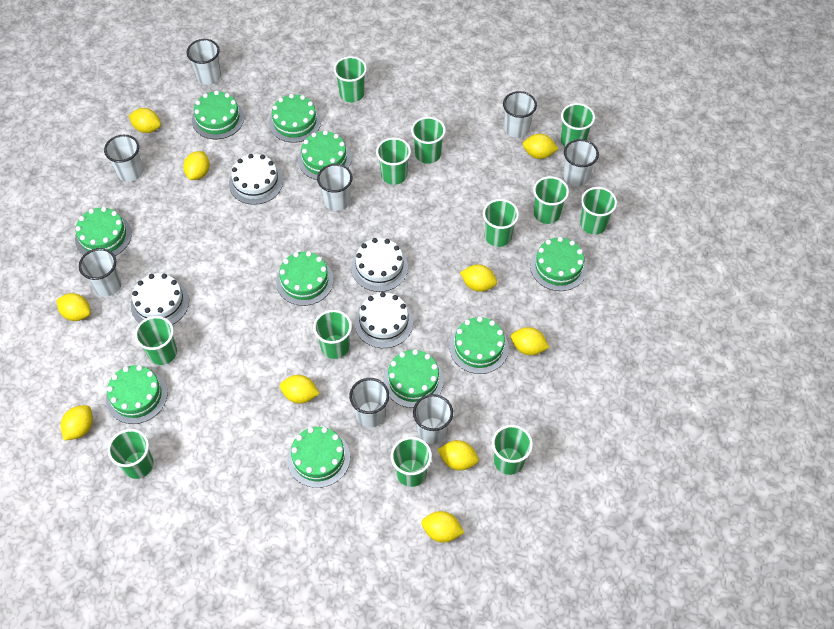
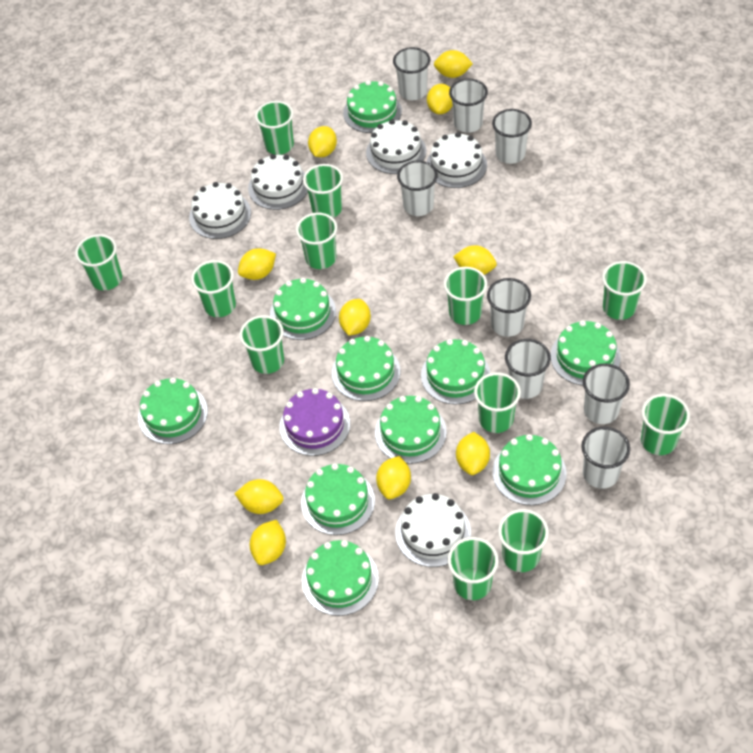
purple cake: 0 -> 1
white cake: 4 -> 5

